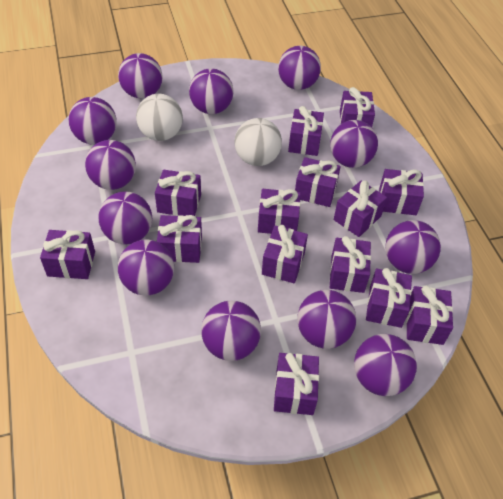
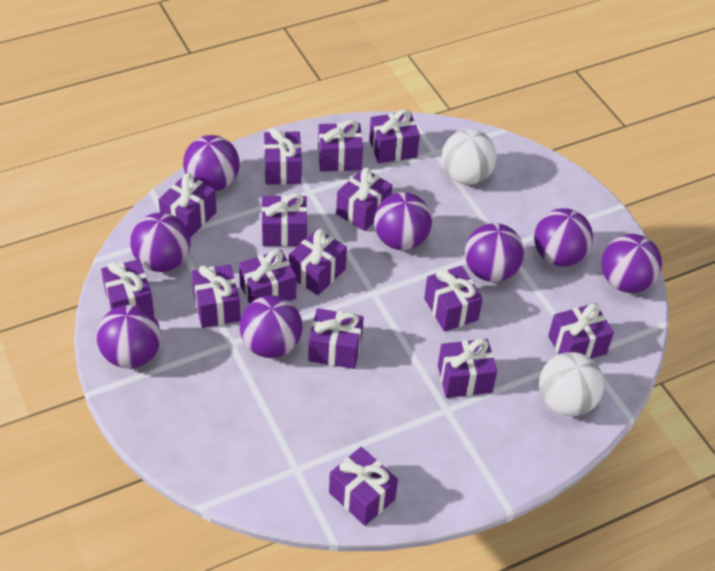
purple ball: 12 -> 8
purple gift: 14 -> 15

